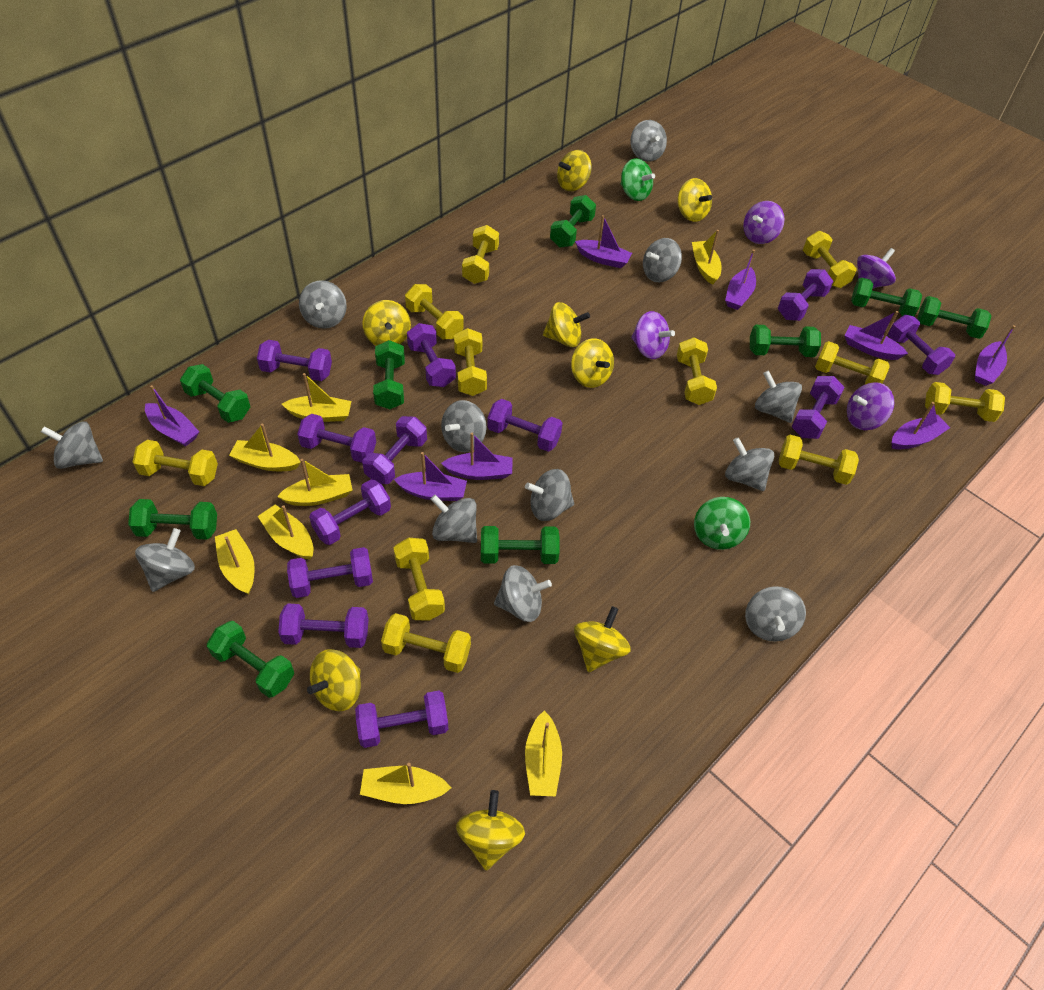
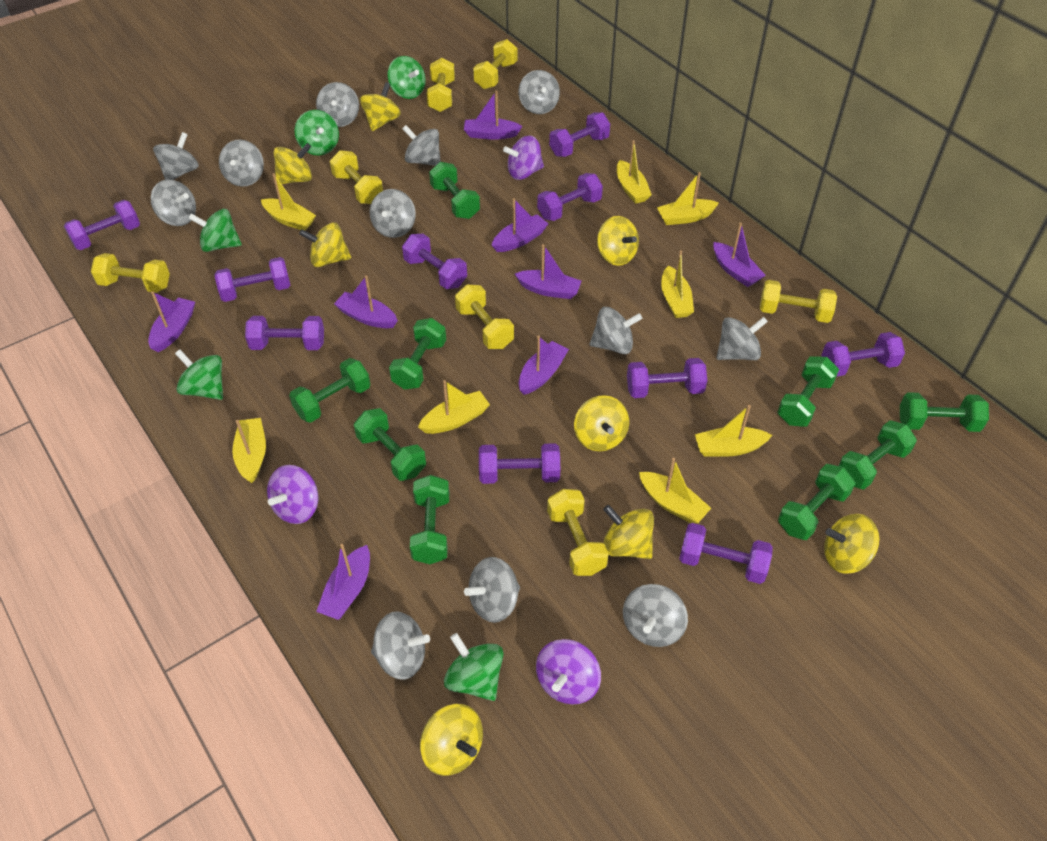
green spinning top: 2 -> 5
purple dumbbell: 12 -> 10
purple spinning top: 4 -> 3
yellow dumbbell: 11 -> 7

